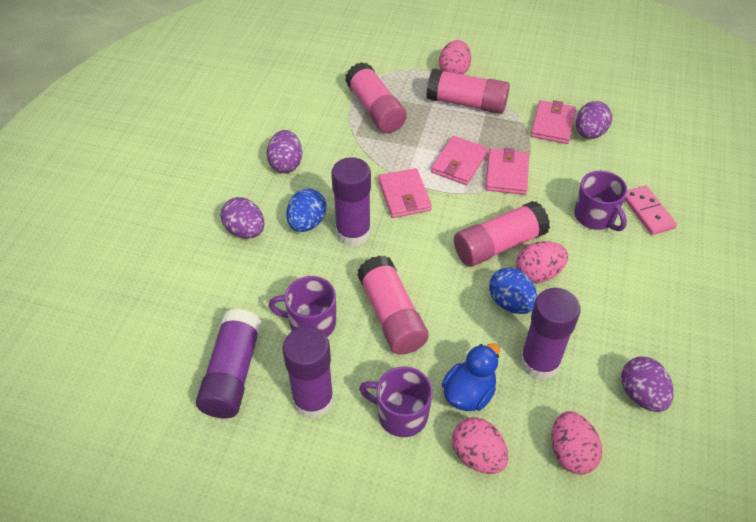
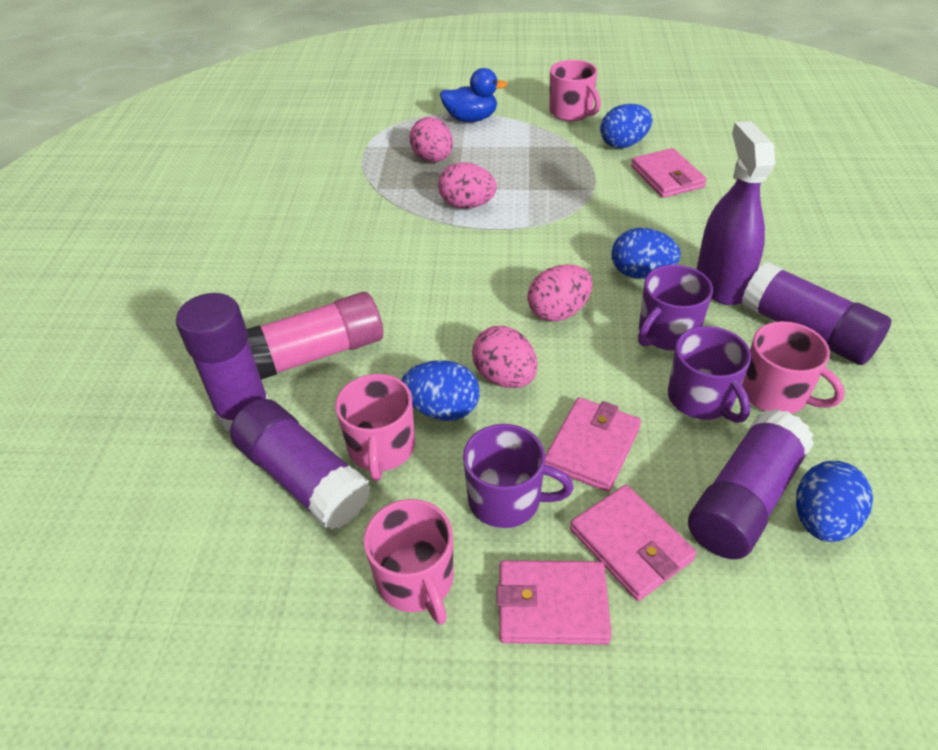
blue egg: 2 -> 4
pink domino: 1 -> 0
pink glue stick: 4 -> 1
pink mug: 0 -> 4
purple egg: 4 -> 0
purple spray bottle: 0 -> 1

